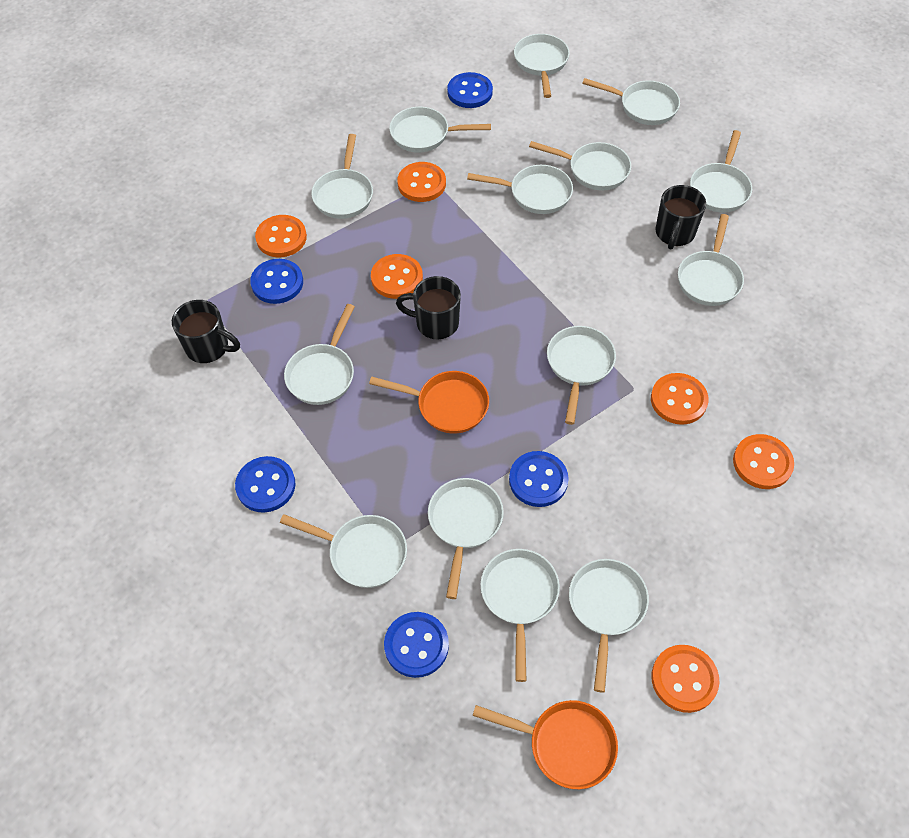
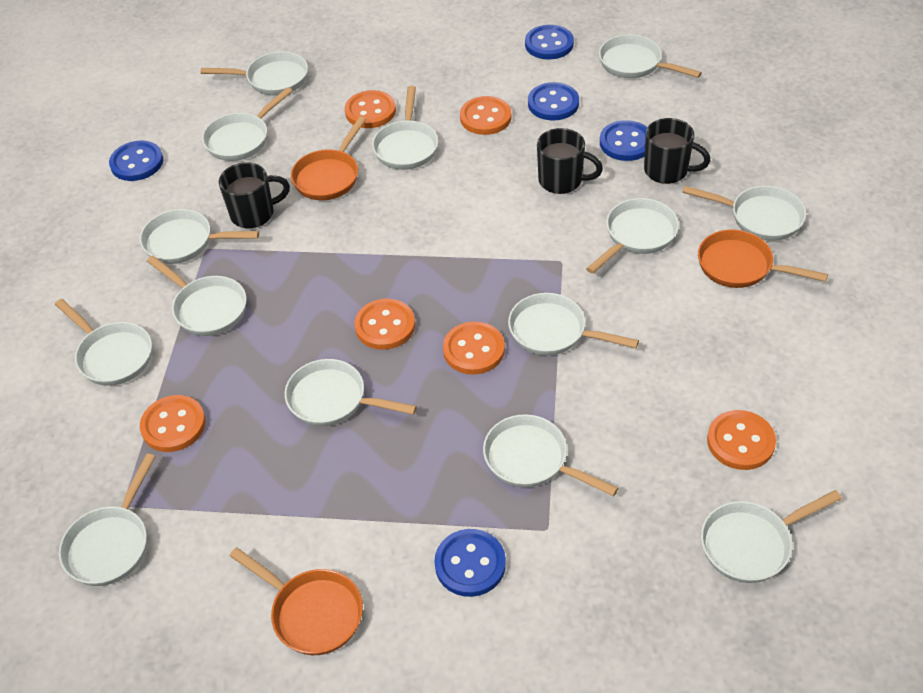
orange pan: 2 -> 3

